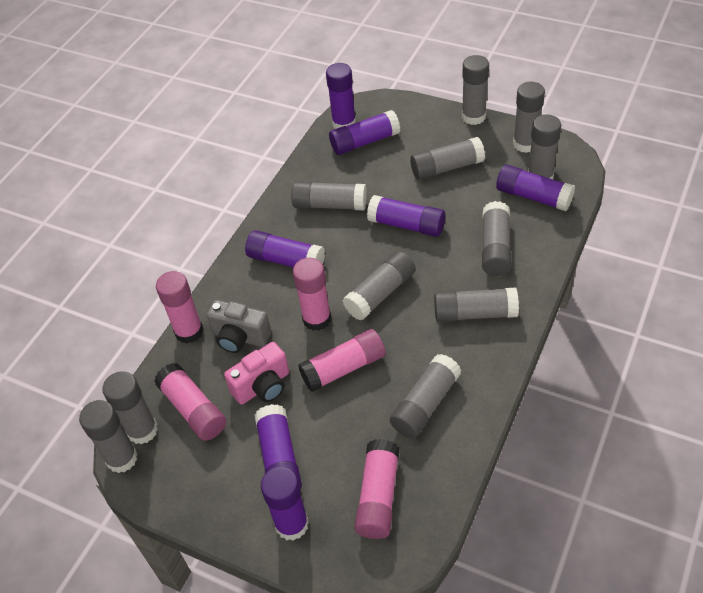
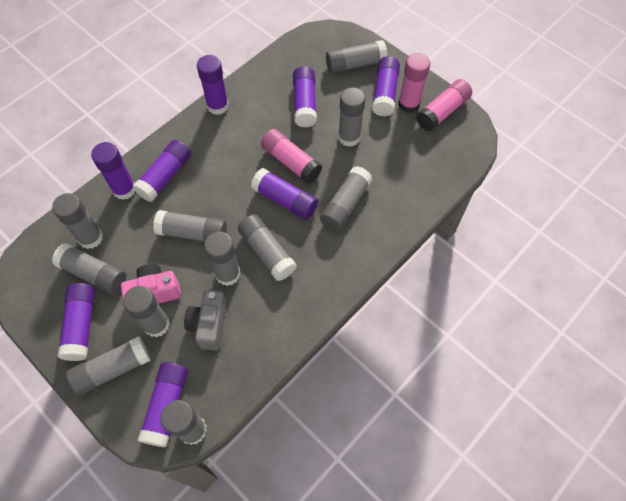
pink glue stick: 5 -> 3
purple glue stick: 7 -> 8

